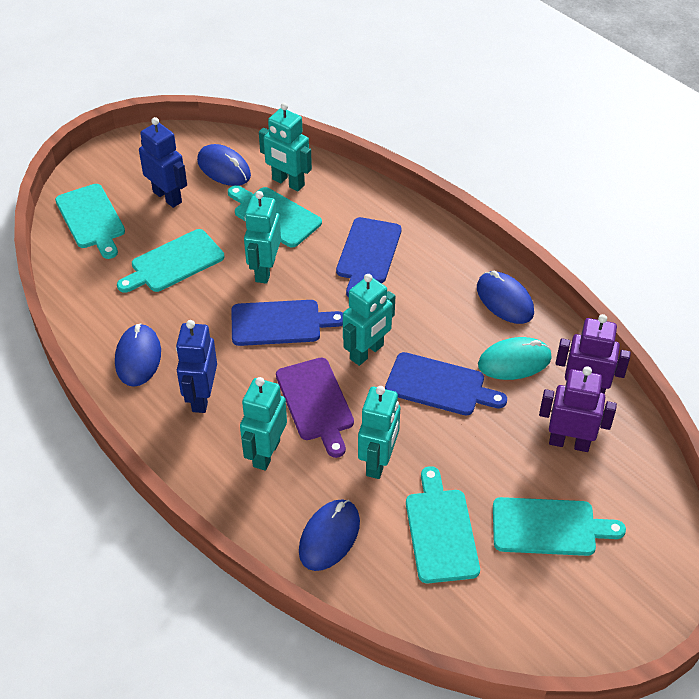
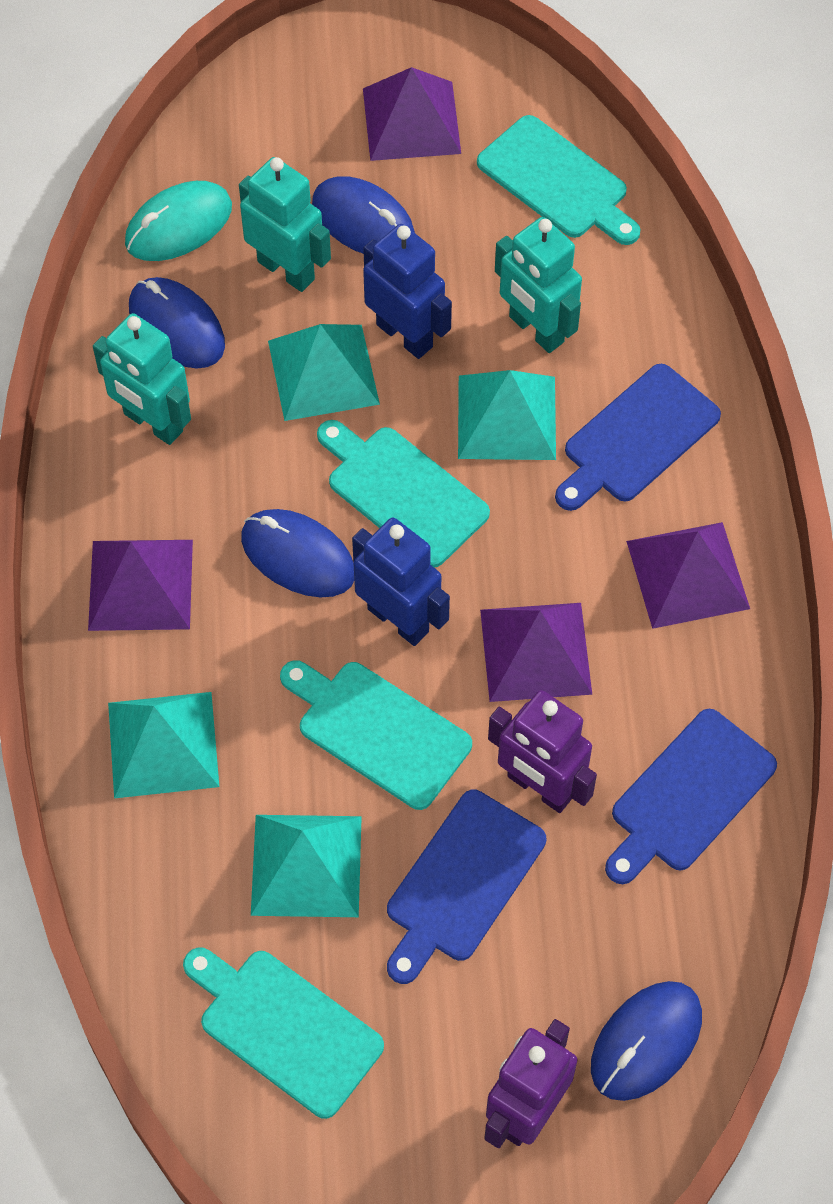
purple cutting board: 1 -> 0
purple pyramid: 0 -> 4
turquoise cutting board: 5 -> 4
turquoise pyramid: 0 -> 4
turquoise robot: 5 -> 3

